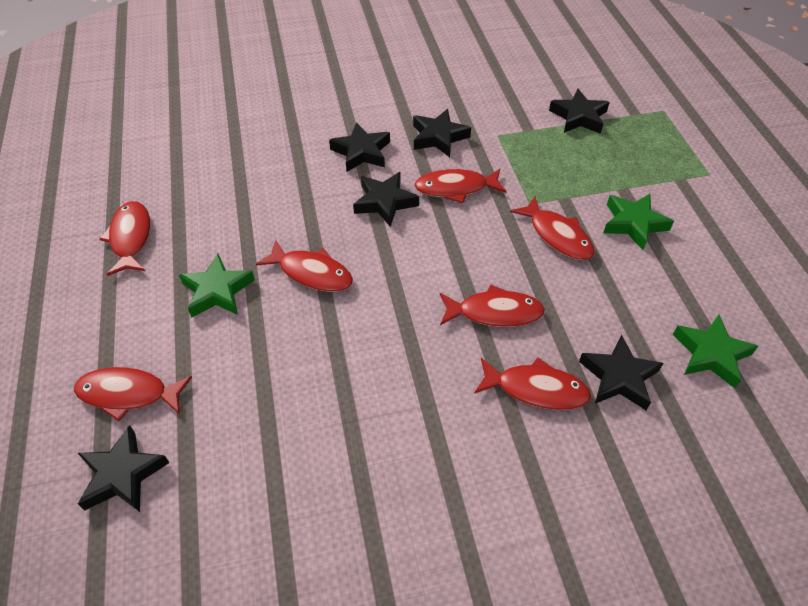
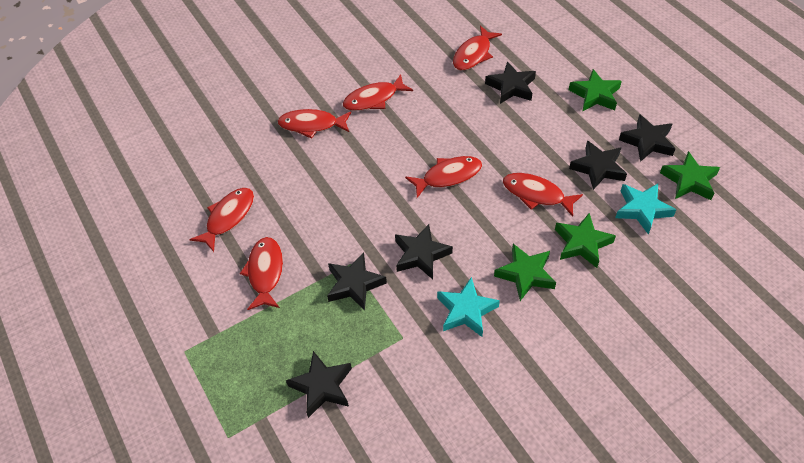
green star: 3 -> 4
turquoise star: 0 -> 2

